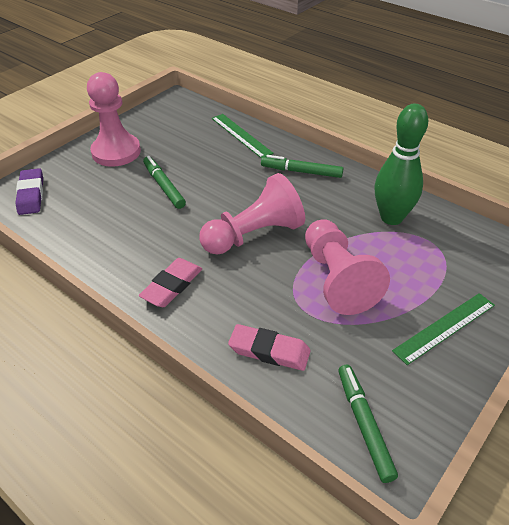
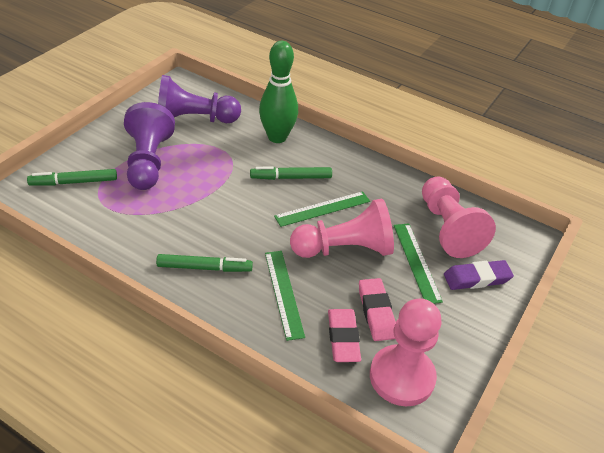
green ruler: 2 -> 3
purple pawn: 0 -> 2

